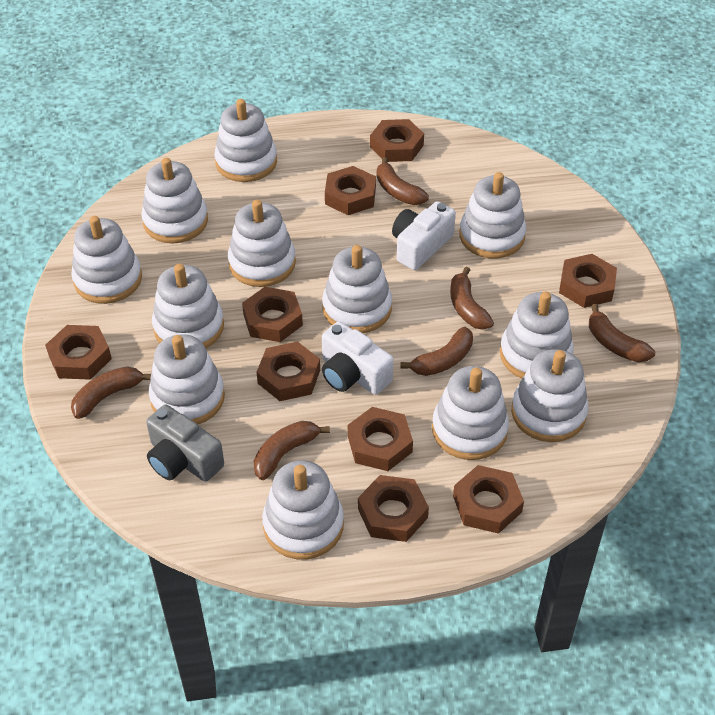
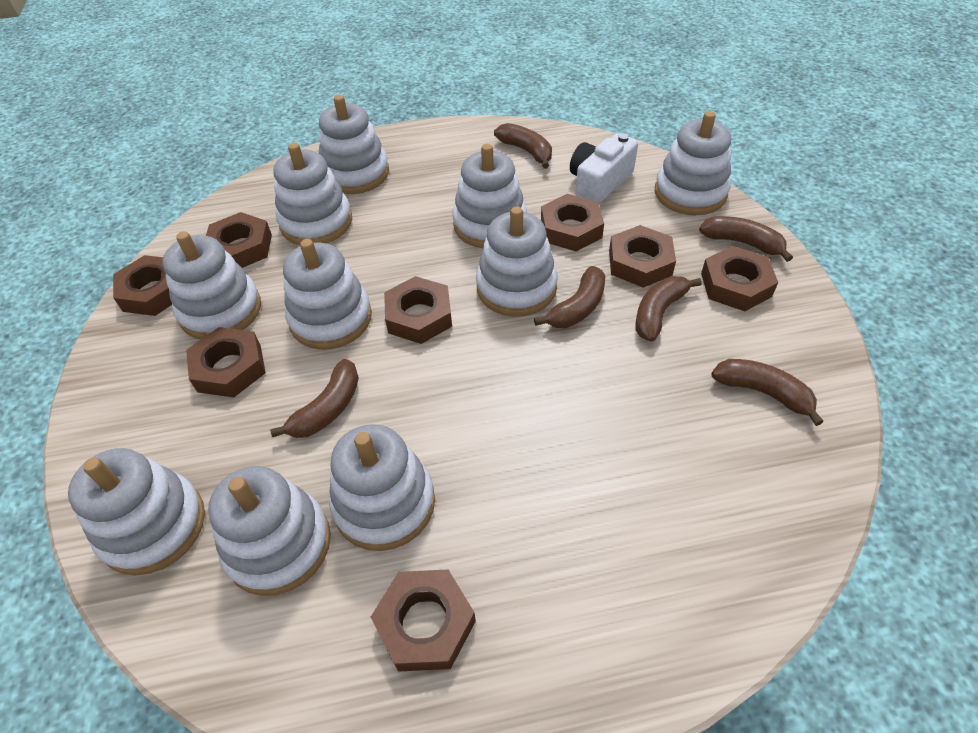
brown nut: 9 -> 8
grey camera: 1 -> 0
white camera: 2 -> 1
white stacking toy: 12 -> 10

